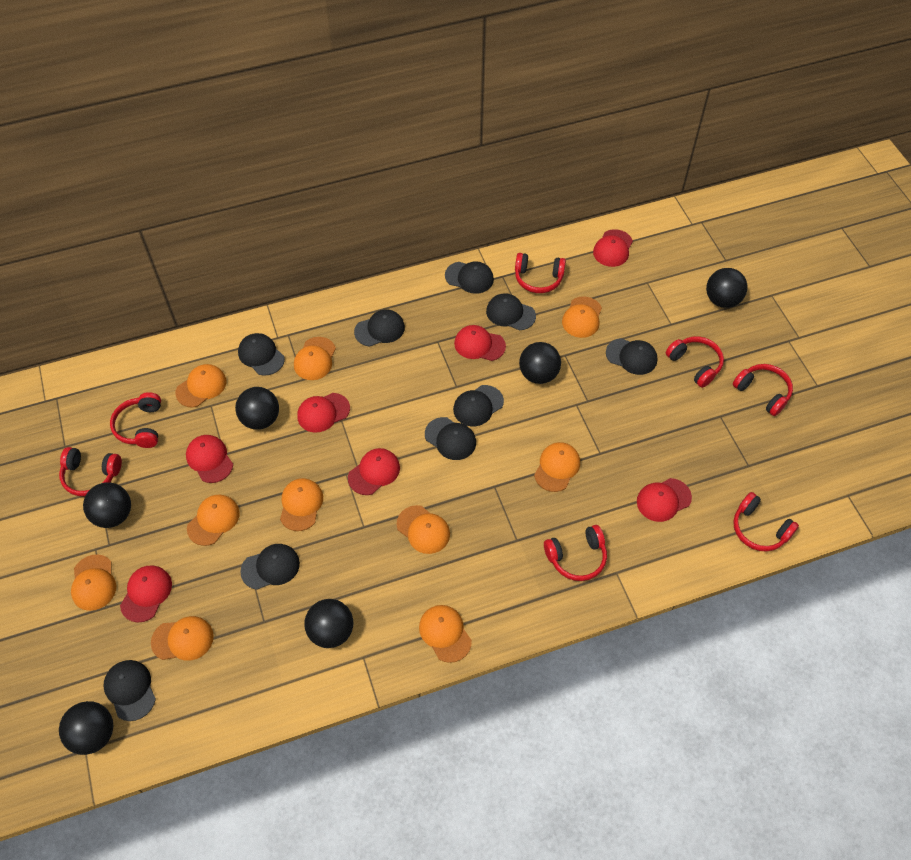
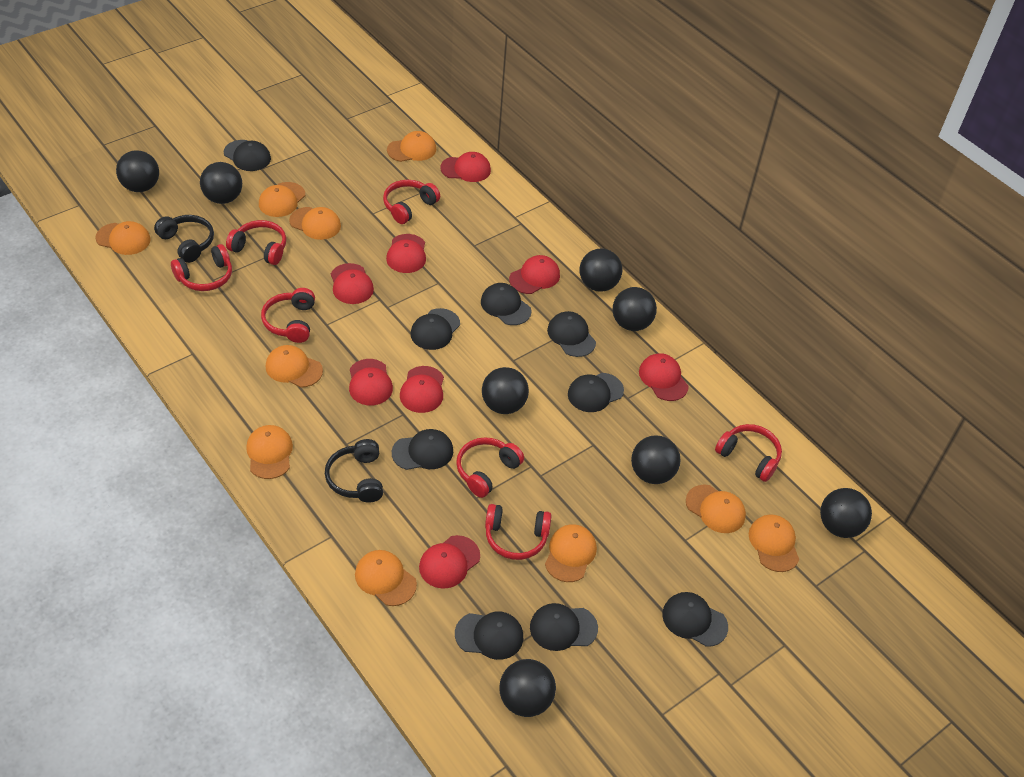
black ball: 6 -> 8
black headphones: 0 -> 2
red cap: 7 -> 8

